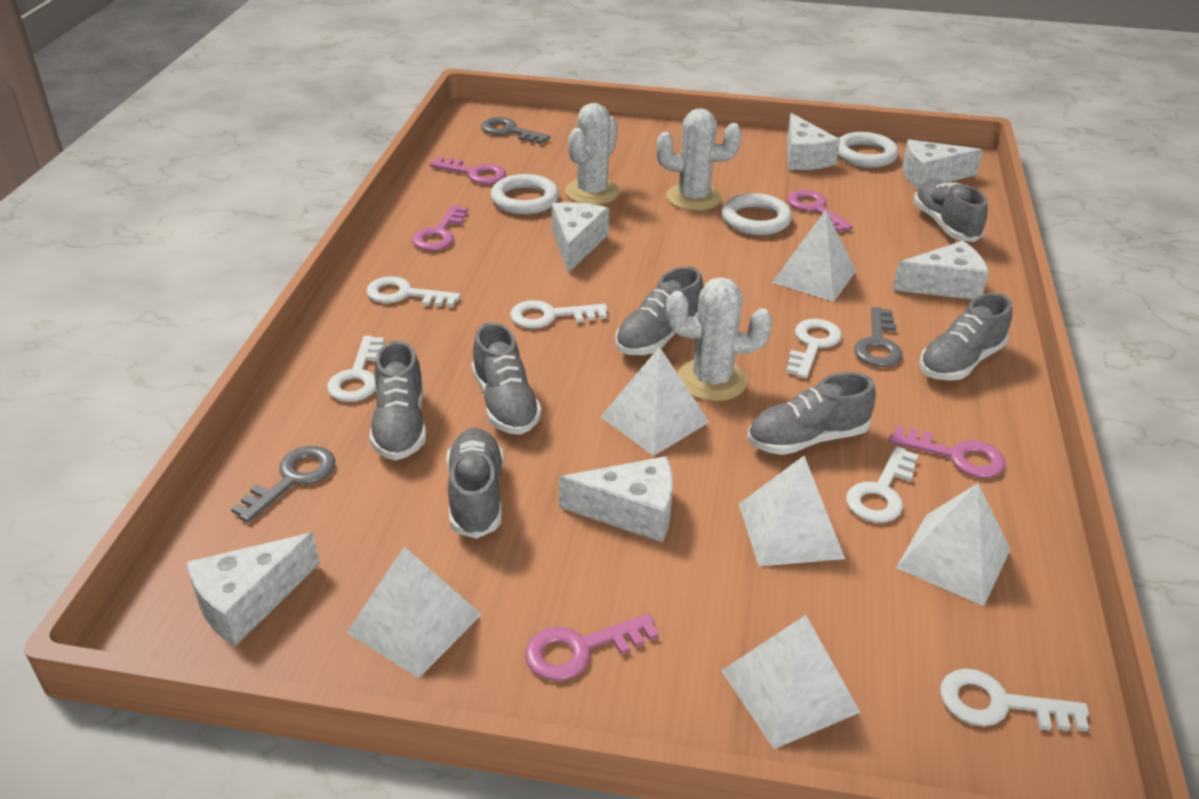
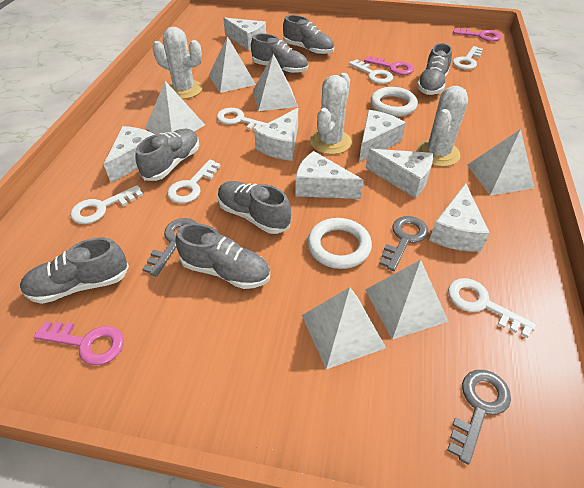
pink key: 5 -> 3
white cheese: 6 -> 7
white ring: 3 -> 2

